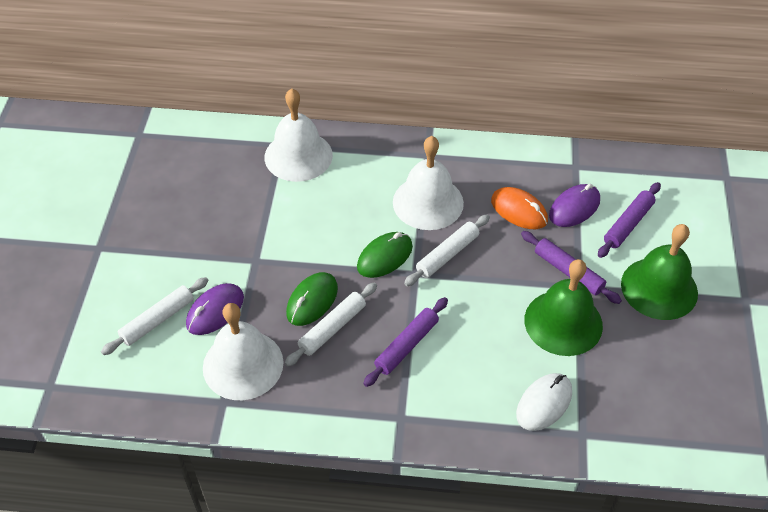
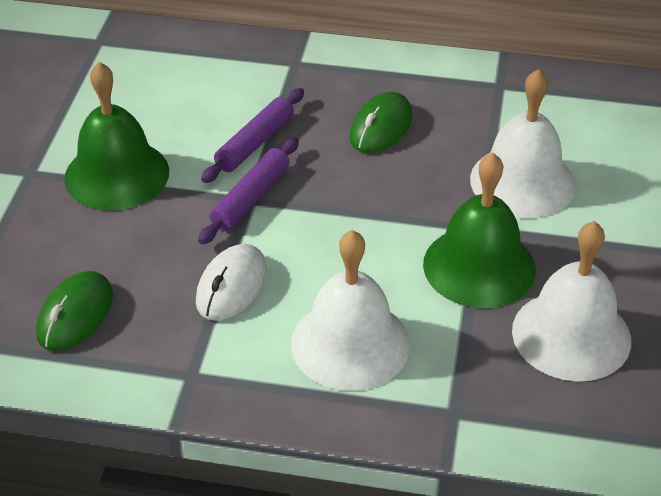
orange mouse: 1 -> 0
purple mouse: 2 -> 0
purple rolling pin: 3 -> 2
white rolling pin: 3 -> 0

